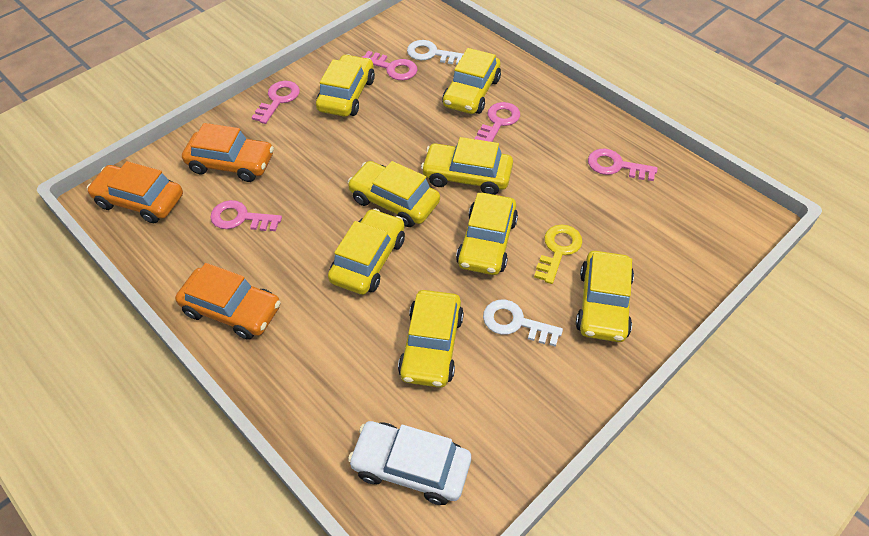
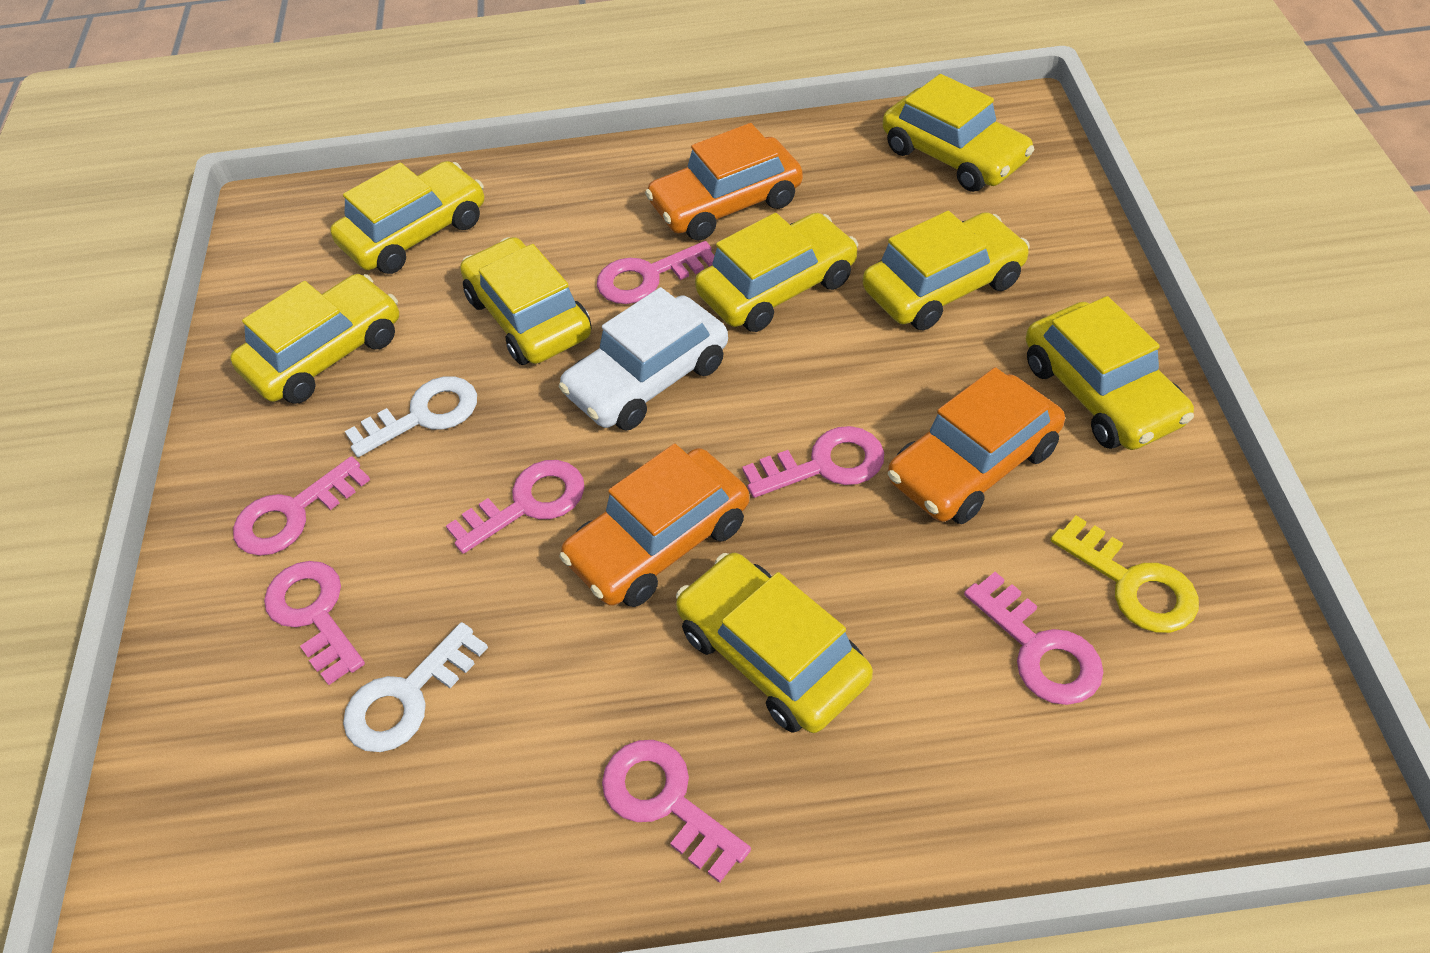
pink key: 5 -> 7

